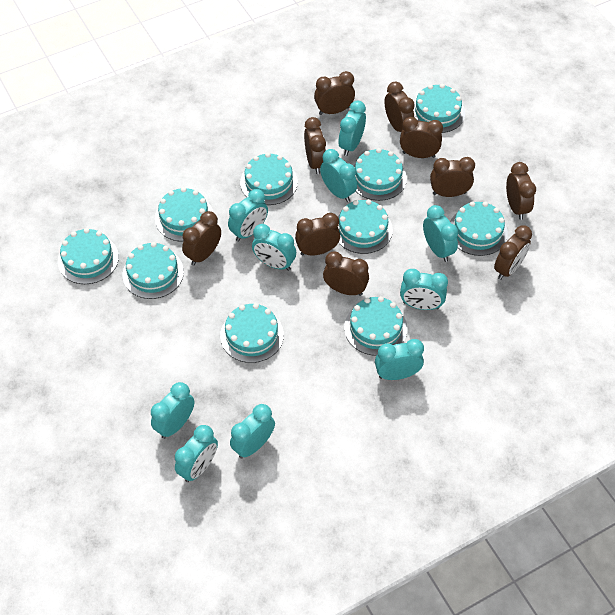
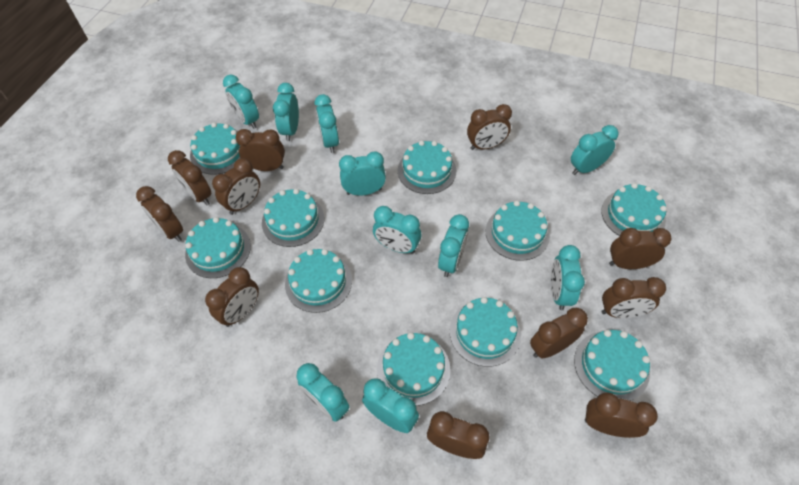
brown clock: 10 -> 11

